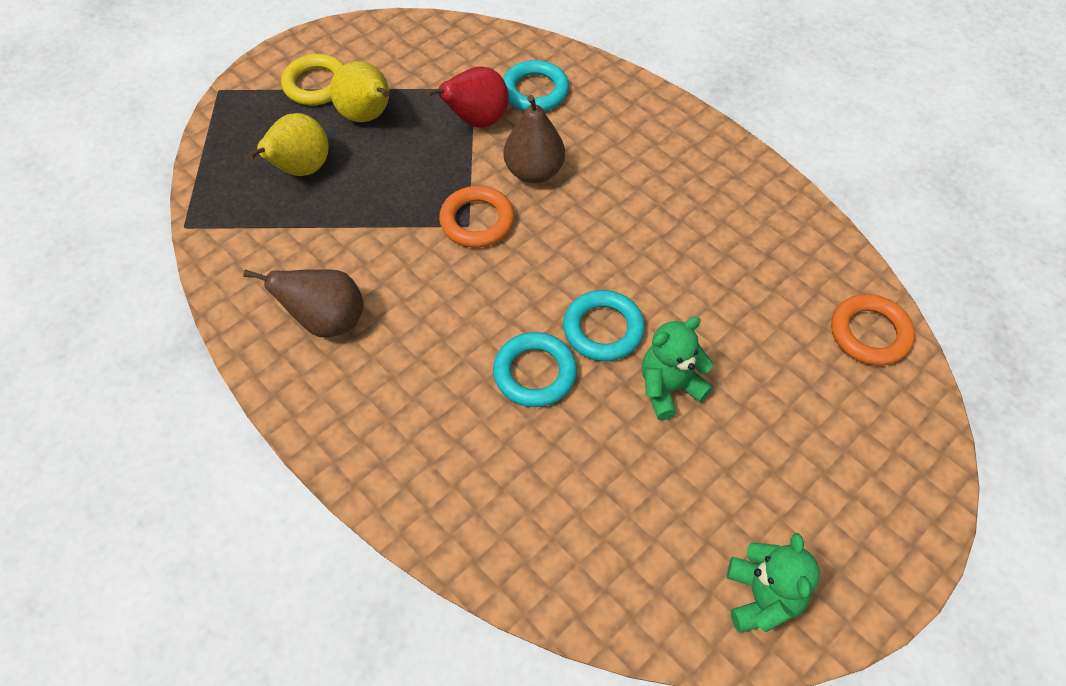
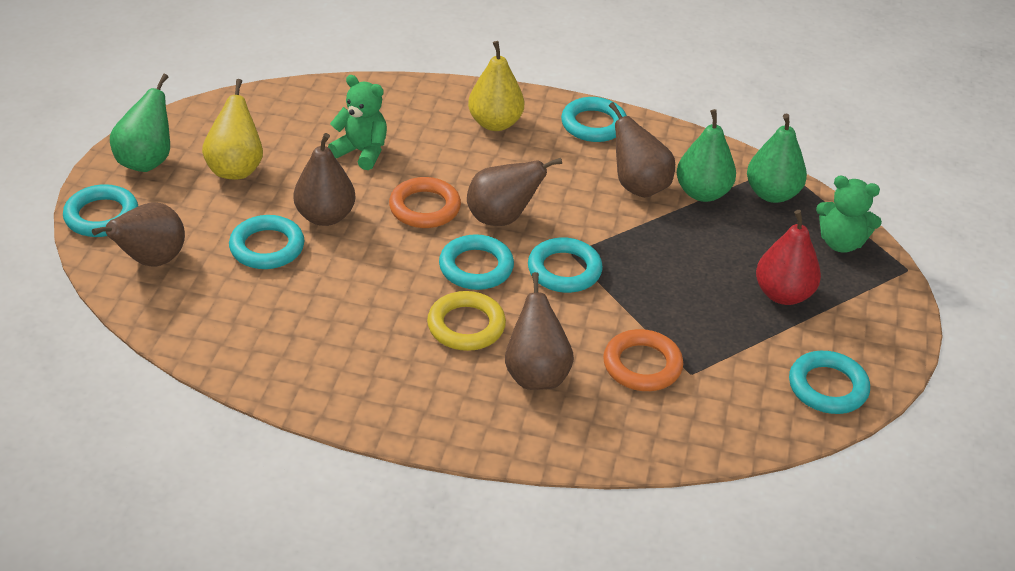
brown pear: 2 -> 5
green pear: 0 -> 3
turquoise ring: 3 -> 6

